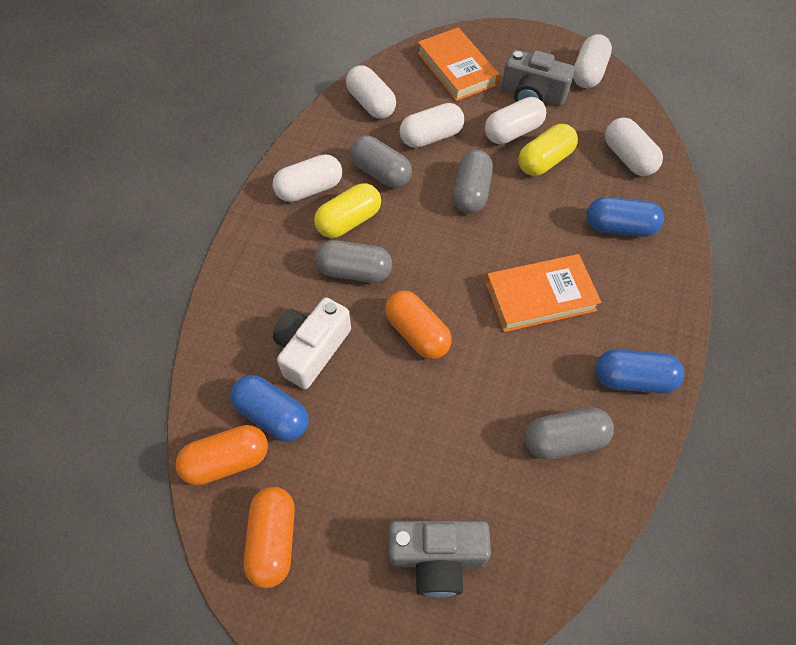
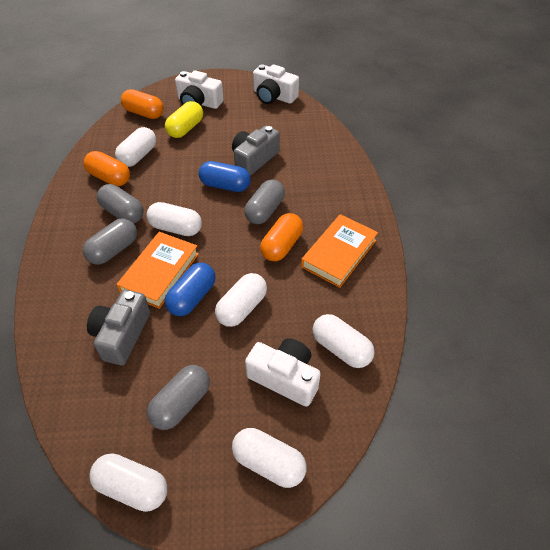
blue capsule: 3 -> 2
white camera: 1 -> 3
yellow capsule: 2 -> 1

